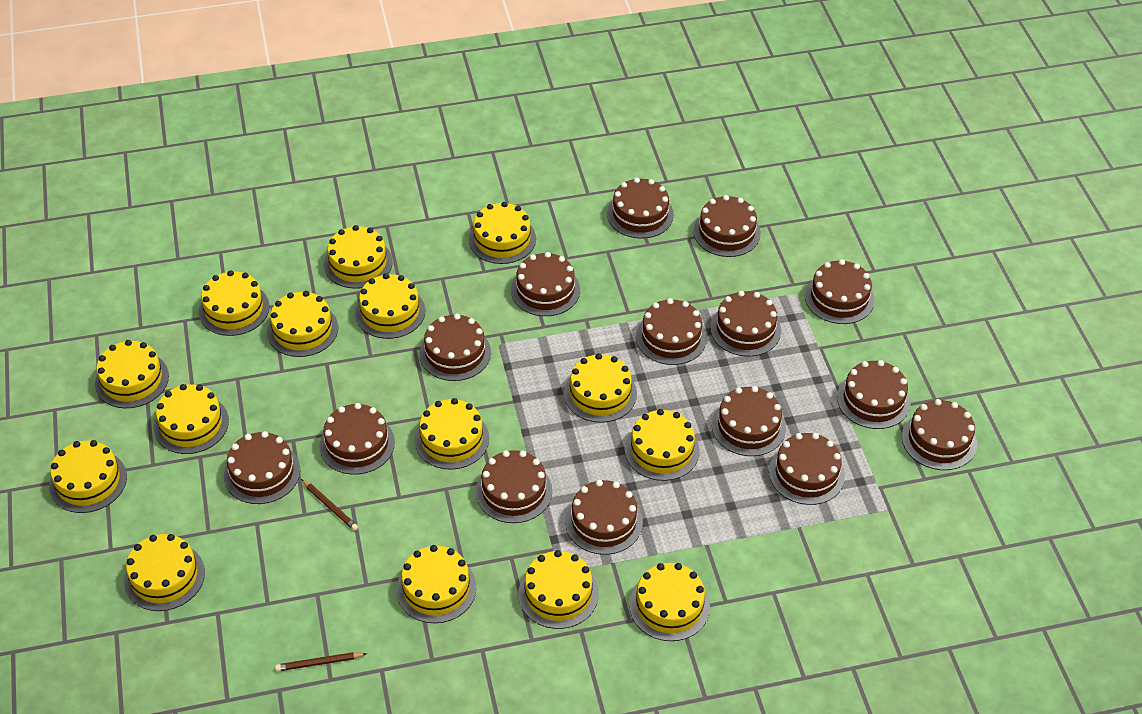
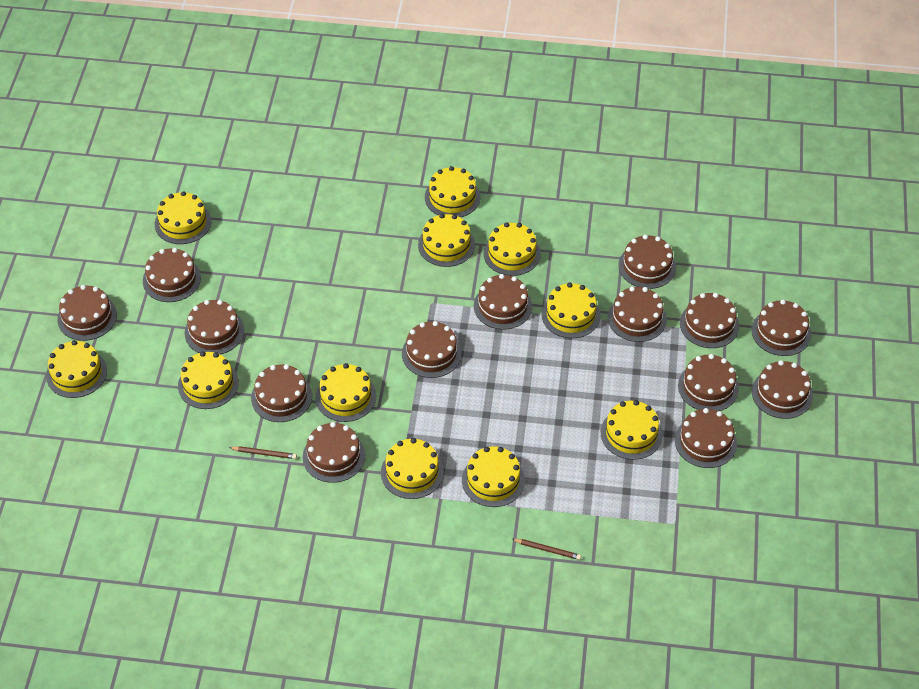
brown cake: 15 -> 14
yellow cake: 15 -> 11

